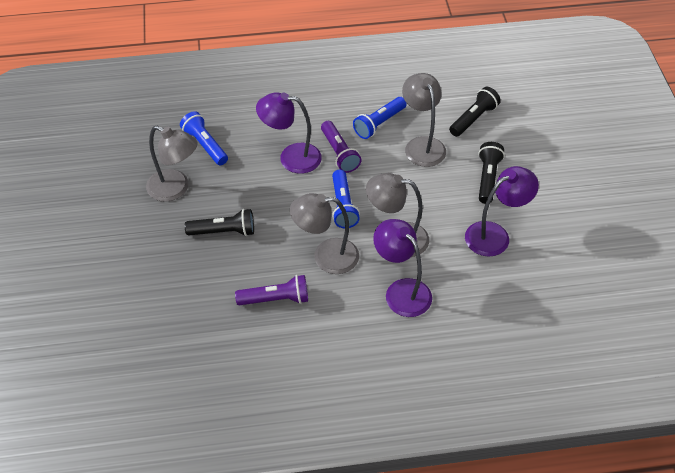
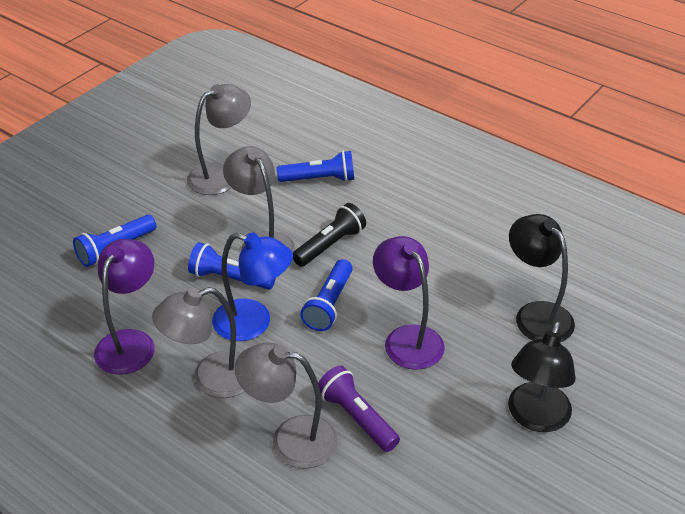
black flashlight: 3 -> 1
black lamp: 0 -> 2
blue flashlight: 3 -> 4
blue lamp: 0 -> 1
purple flashlight: 2 -> 1
purple lamp: 3 -> 2

